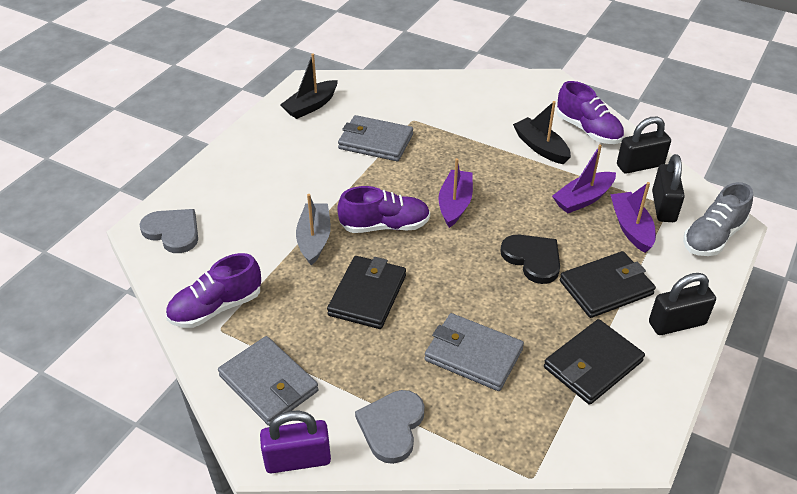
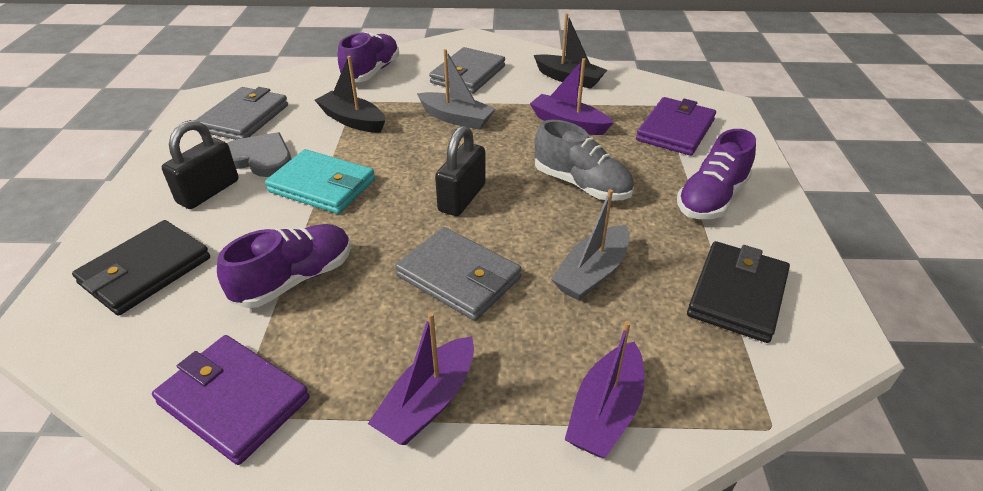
black heart: 1 -> 0
black padlock: 3 -> 2
black wallet: 3 -> 2
grey boat: 1 -> 2
grey heart: 2 -> 1
purple padlock: 1 -> 0
purple wallet: 0 -> 2
turquoise wallet: 0 -> 1

